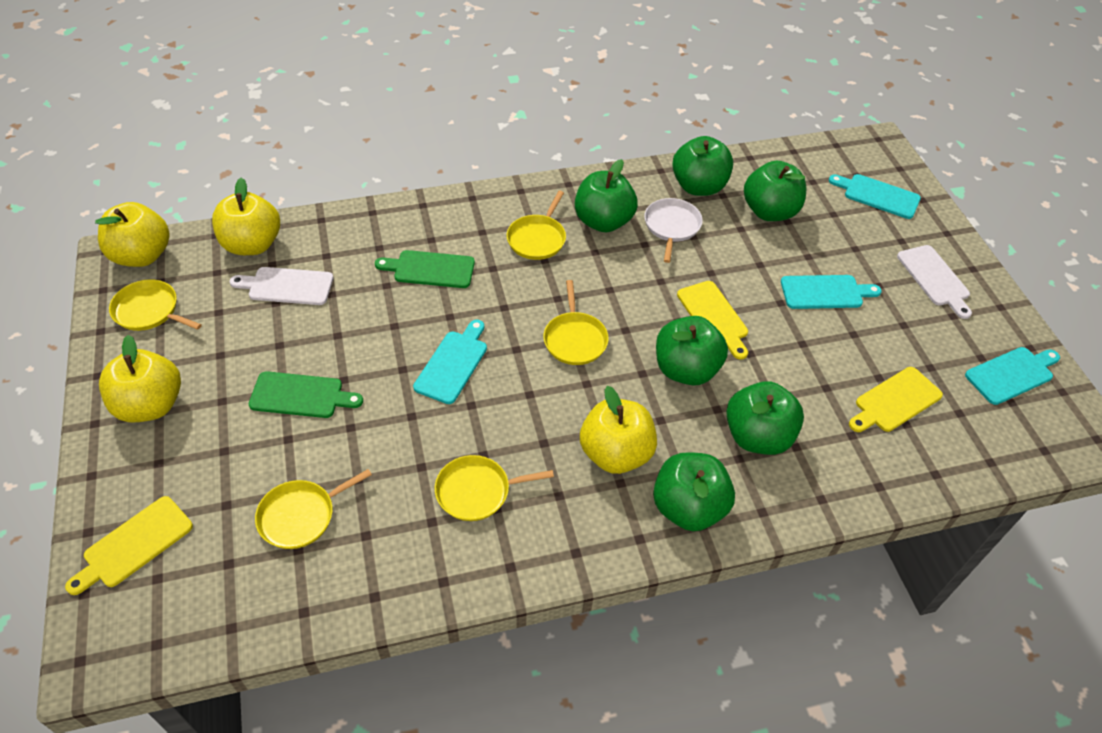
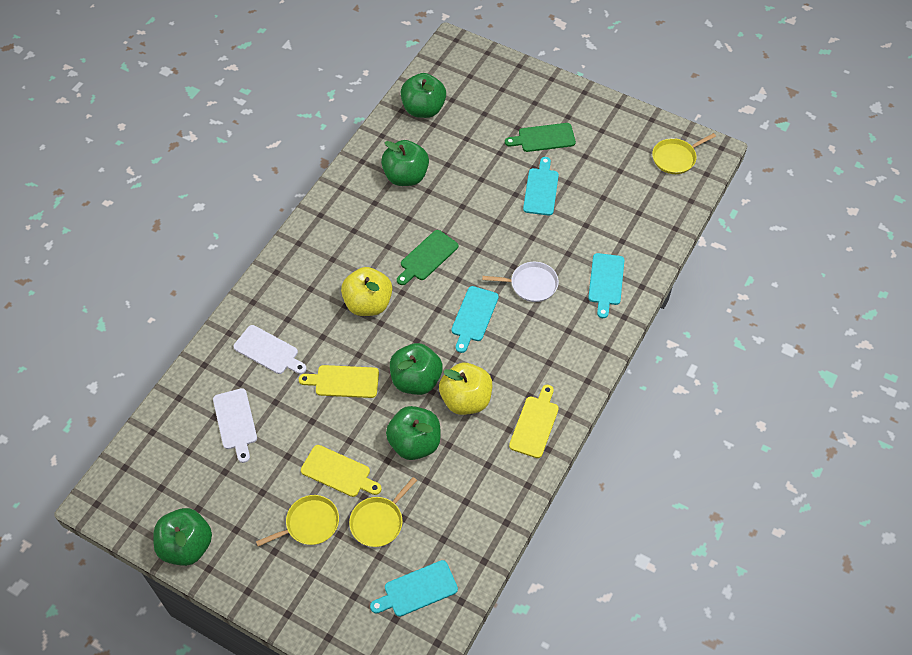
green apple: 6 -> 5
yellow apple: 4 -> 2
yellow pan: 5 -> 3

